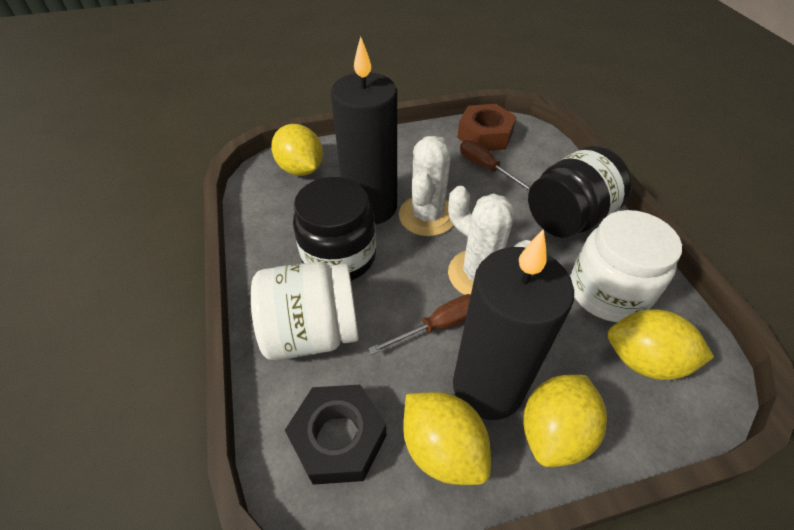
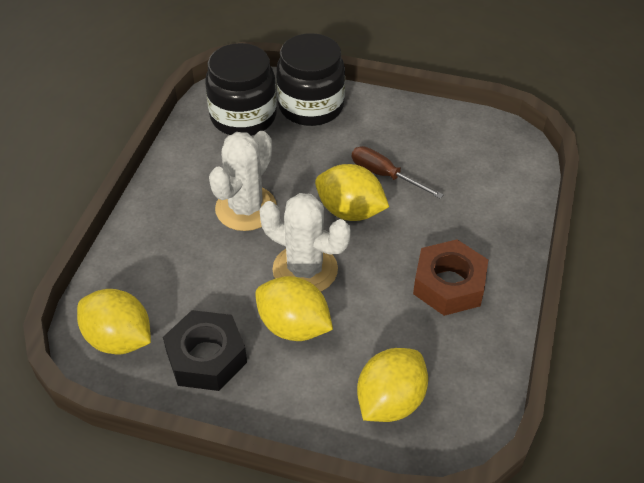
black candle: 2 -> 0
brown screwdriver: 2 -> 1
white jar: 2 -> 0

